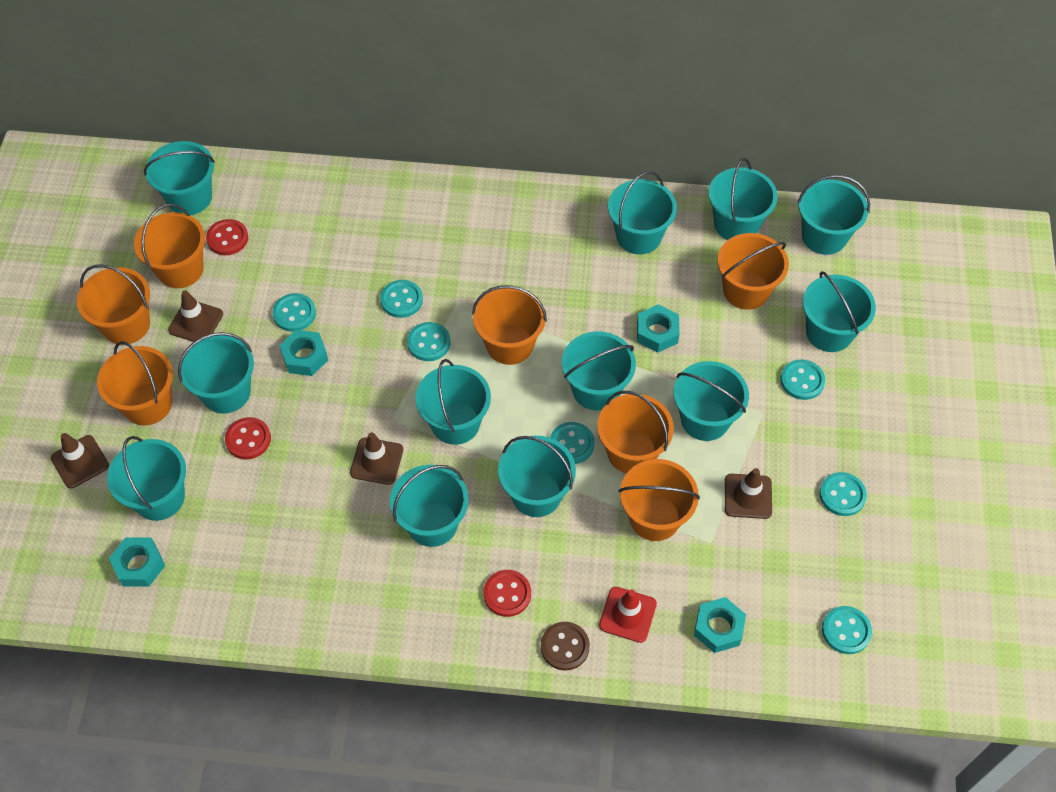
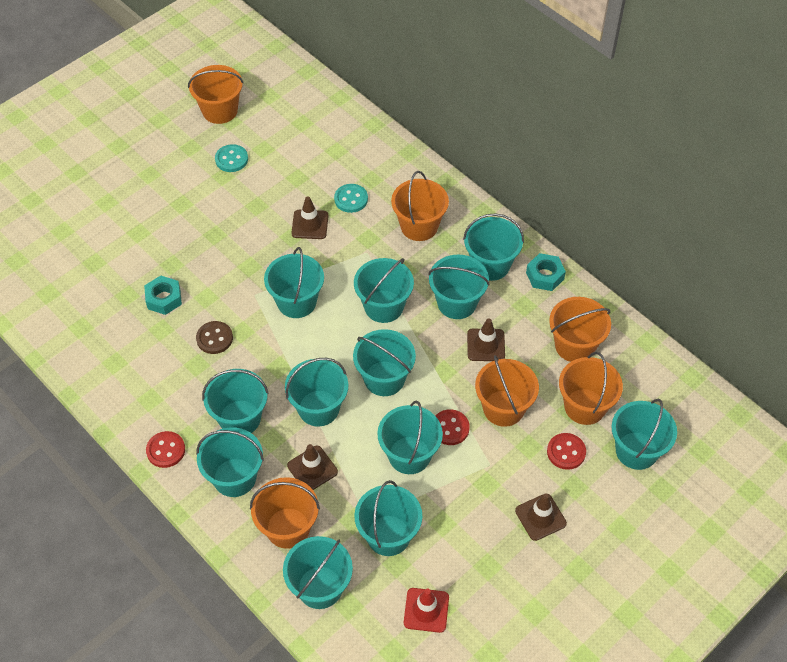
orange bucket: 7 -> 6
turquoise button: 7 -> 2
turquoise nut: 4 -> 2

